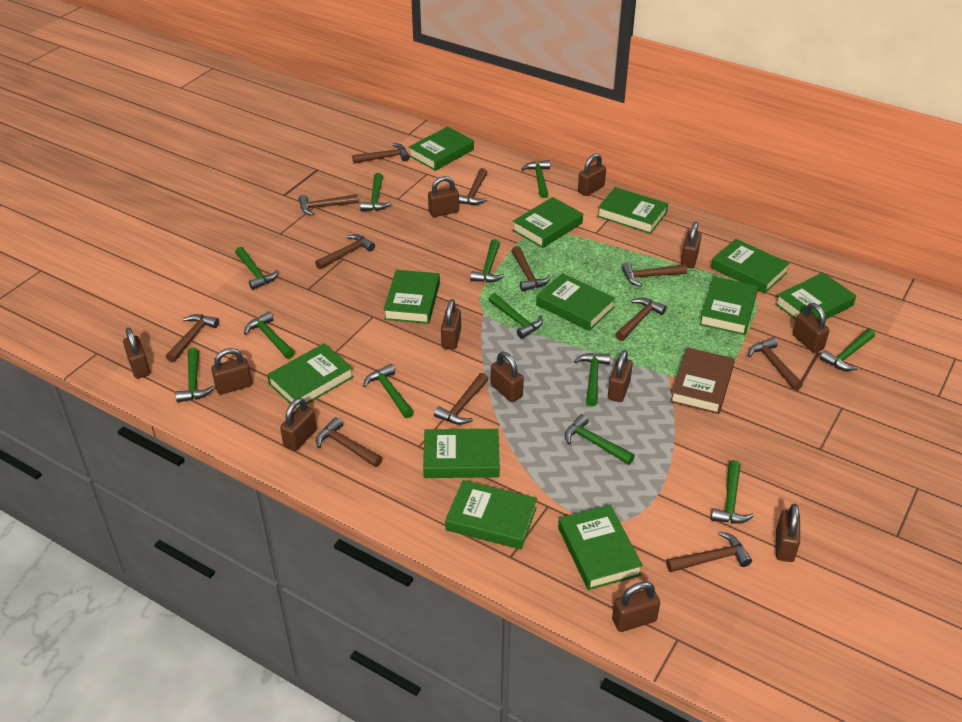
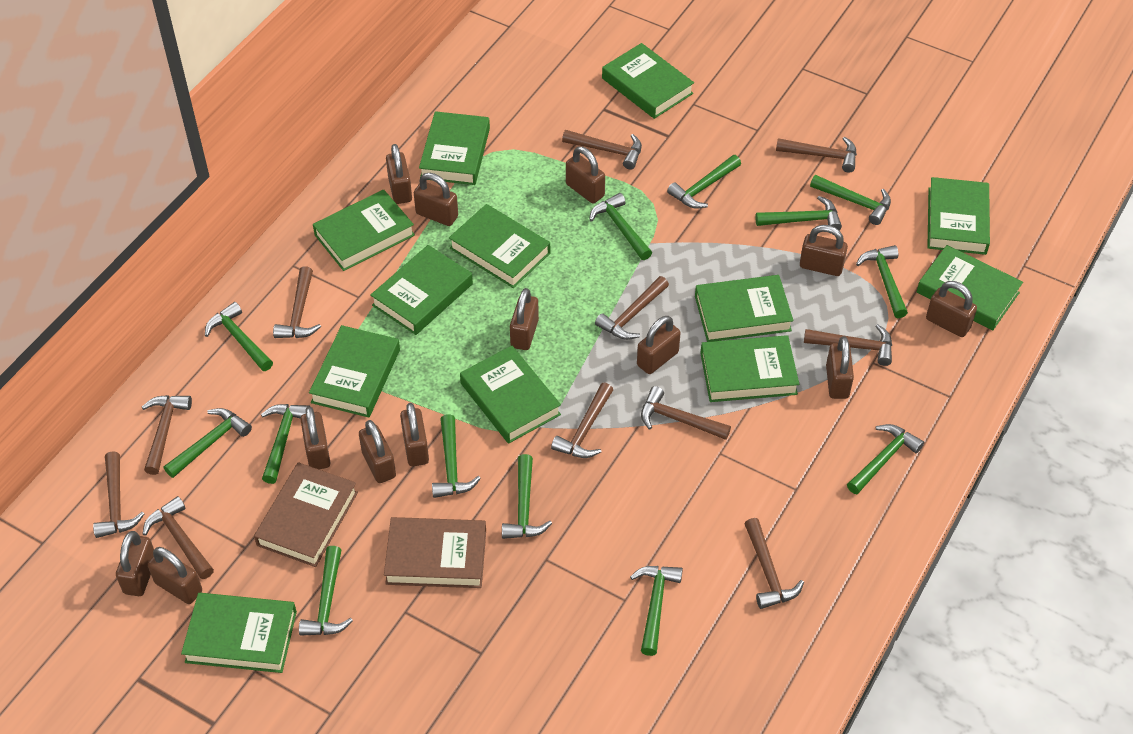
brown book: 1 -> 2
brown hammer: 12 -> 11
brown padlock: 12 -> 13
green hammer: 12 -> 13

